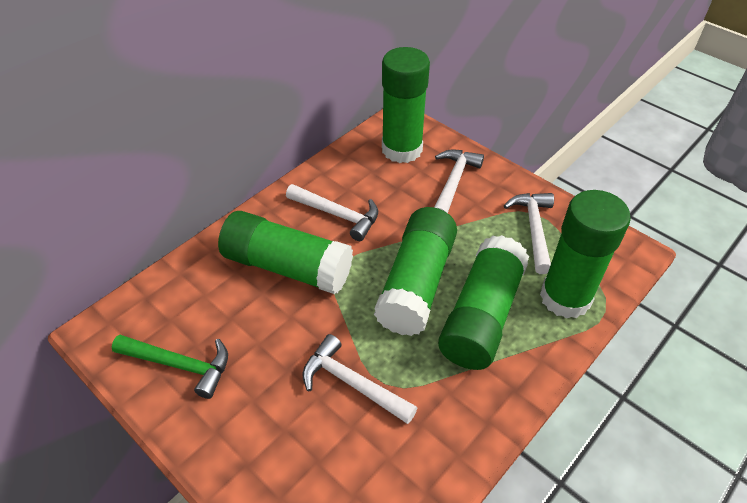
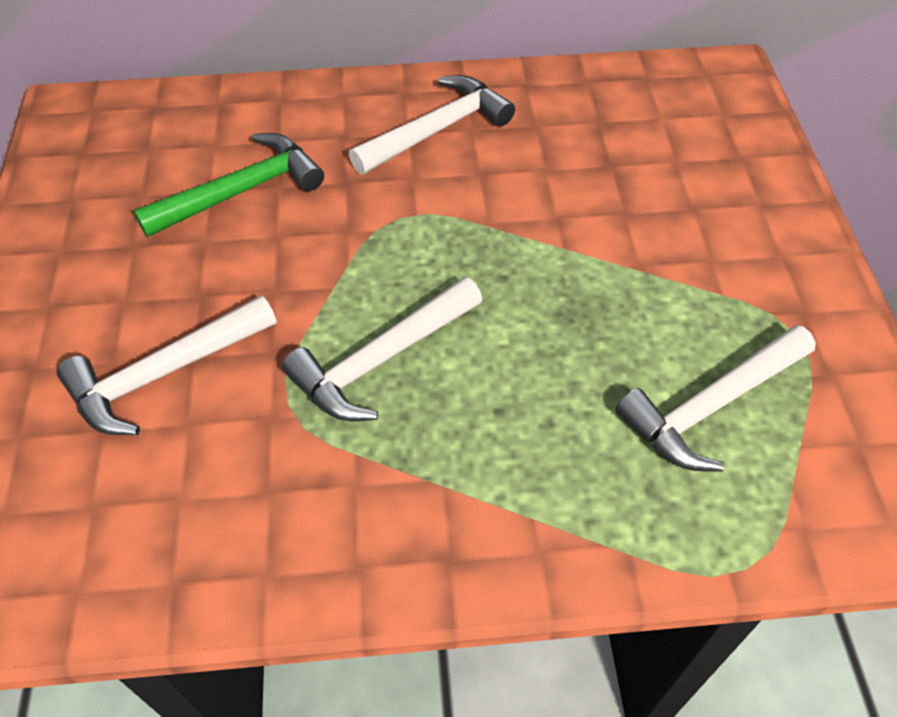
green glue stick: 5 -> 0

